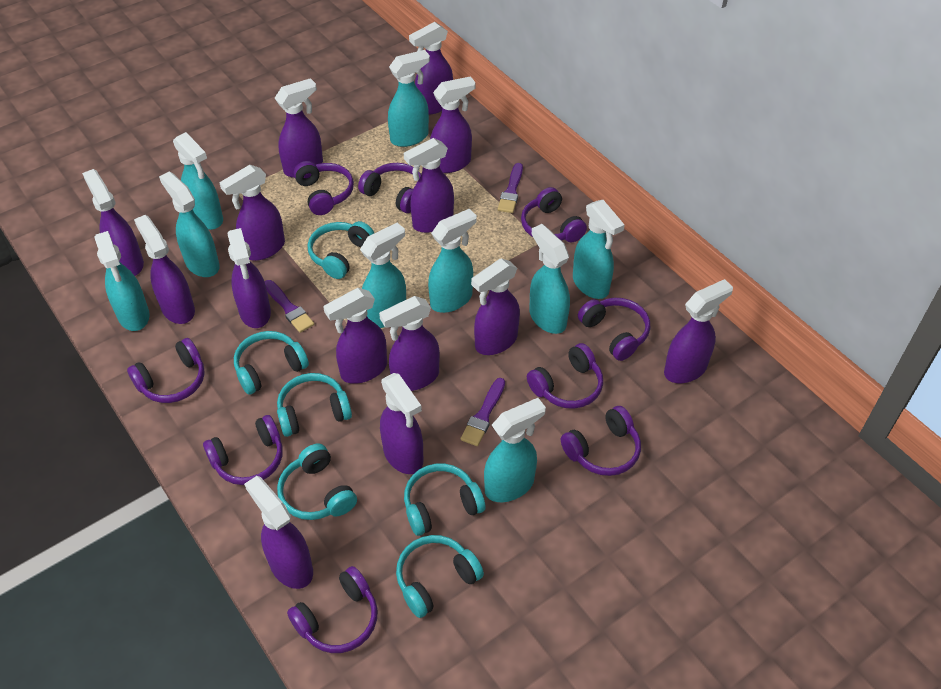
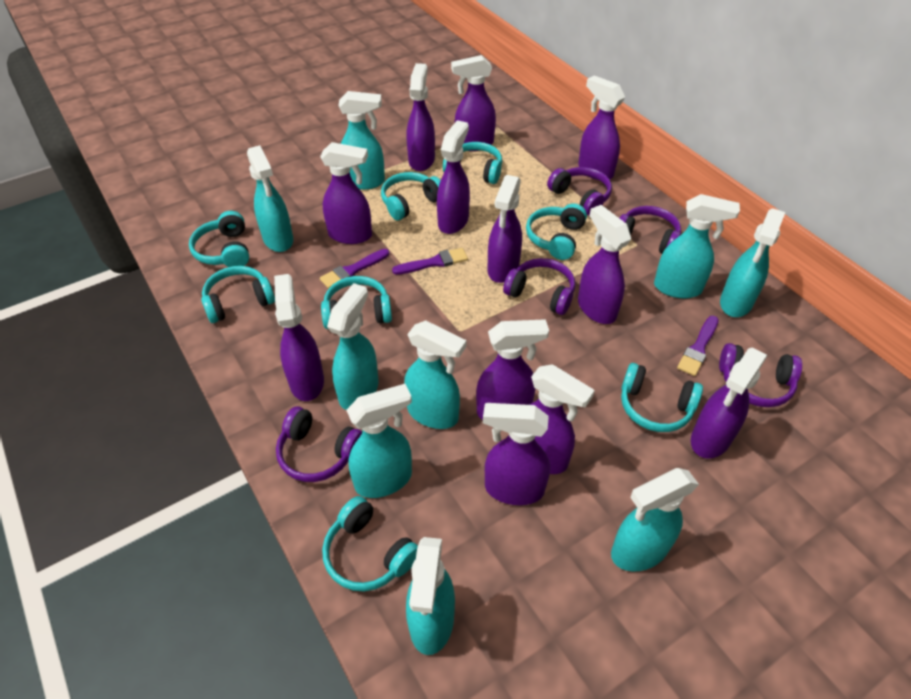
purple headphones: 9 -> 5
purple spray bottle: 14 -> 12
turquoise headphones: 6 -> 8

